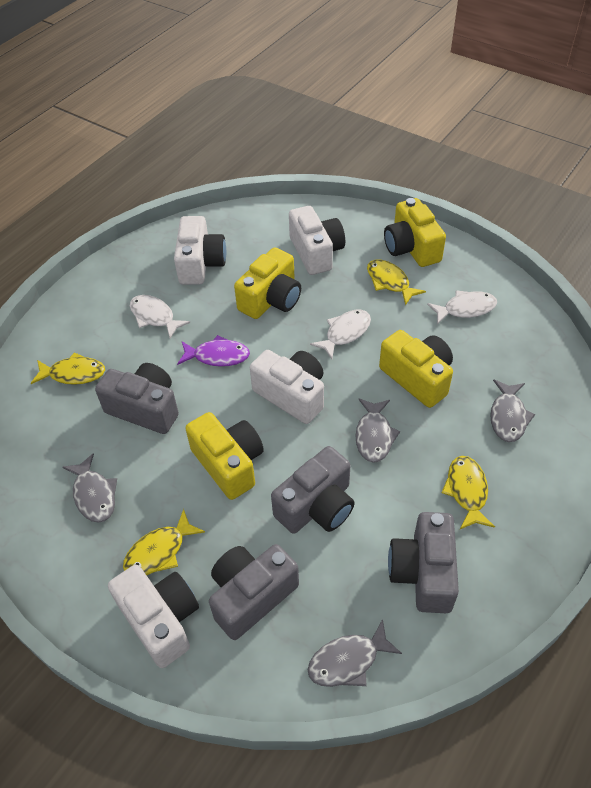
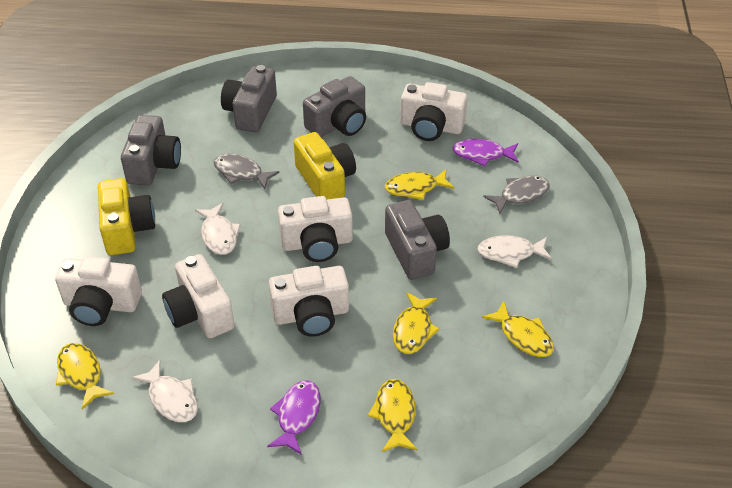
grey fish: 4 -> 2
purple fish: 1 -> 2
white camera: 4 -> 5
yellow camera: 4 -> 2
yellow fish: 4 -> 5

